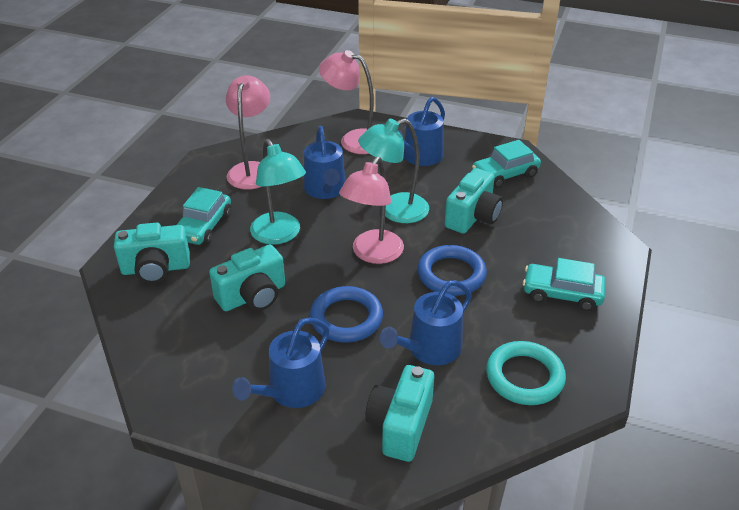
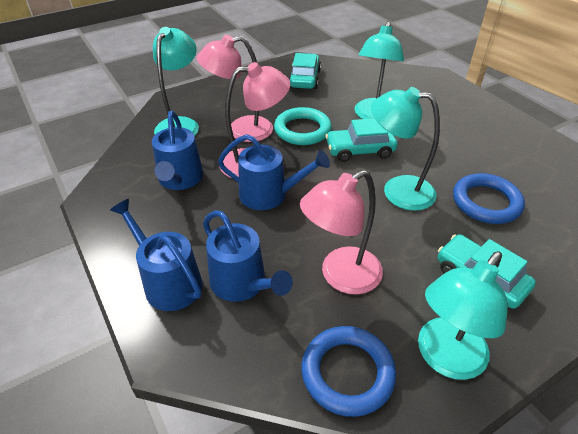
turquoise camera: 4 -> 0
turquoise lamp: 2 -> 4

